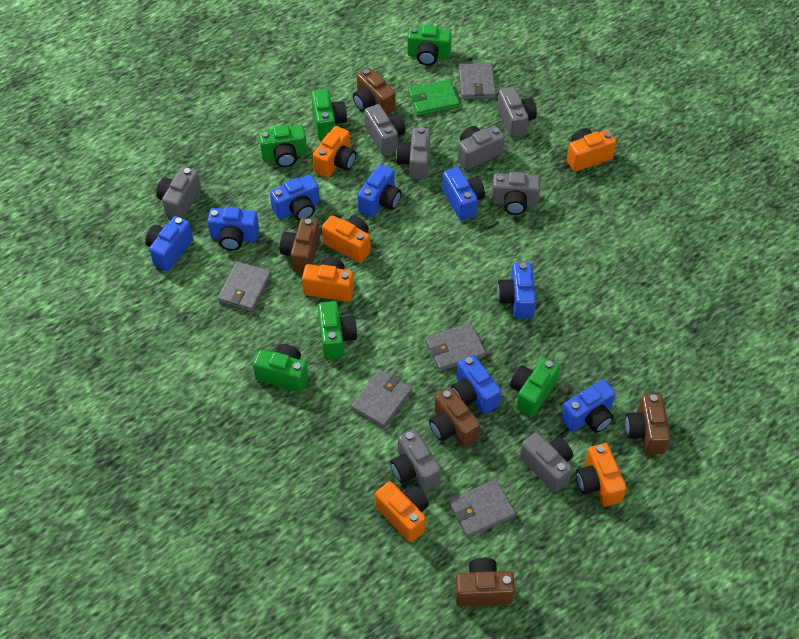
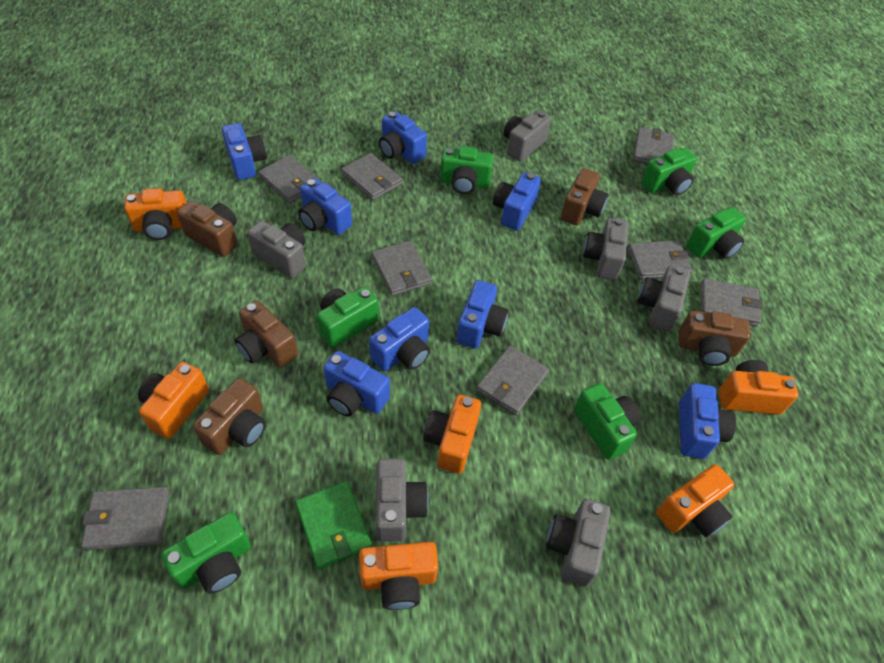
grey camera: 8 -> 6
grey wallet: 5 -> 8

